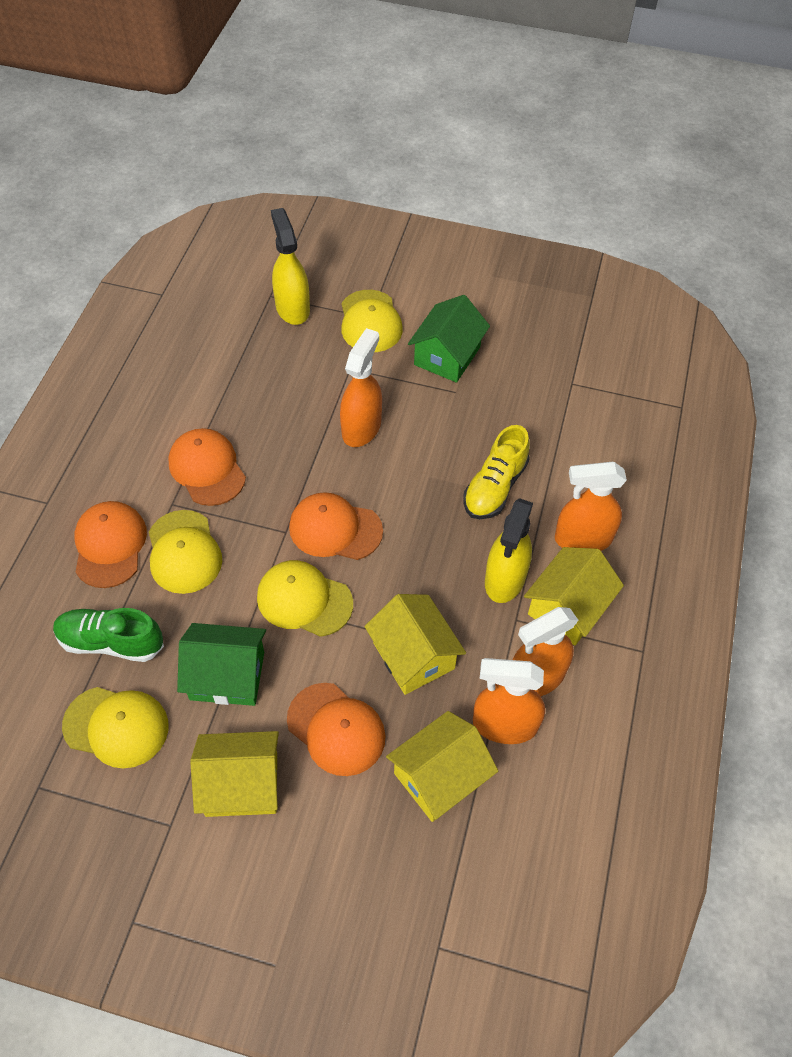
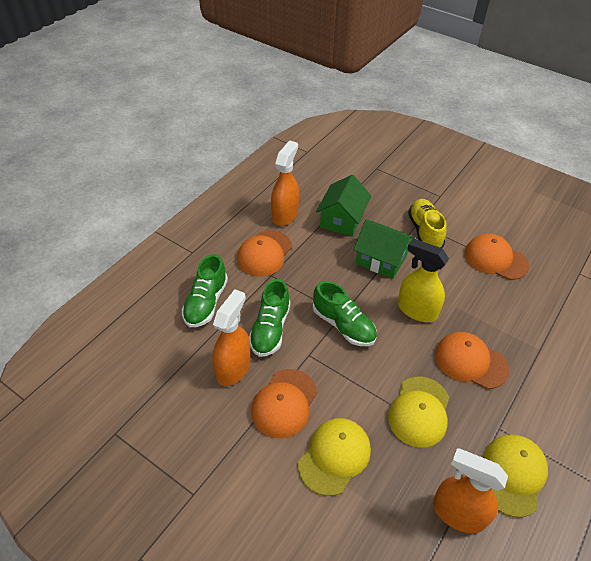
green shoe: 1 -> 3
orange spray bottle: 4 -> 3
yellow cap: 4 -> 3
yellow house: 4 -> 0
yellow spray bottle: 2 -> 1

